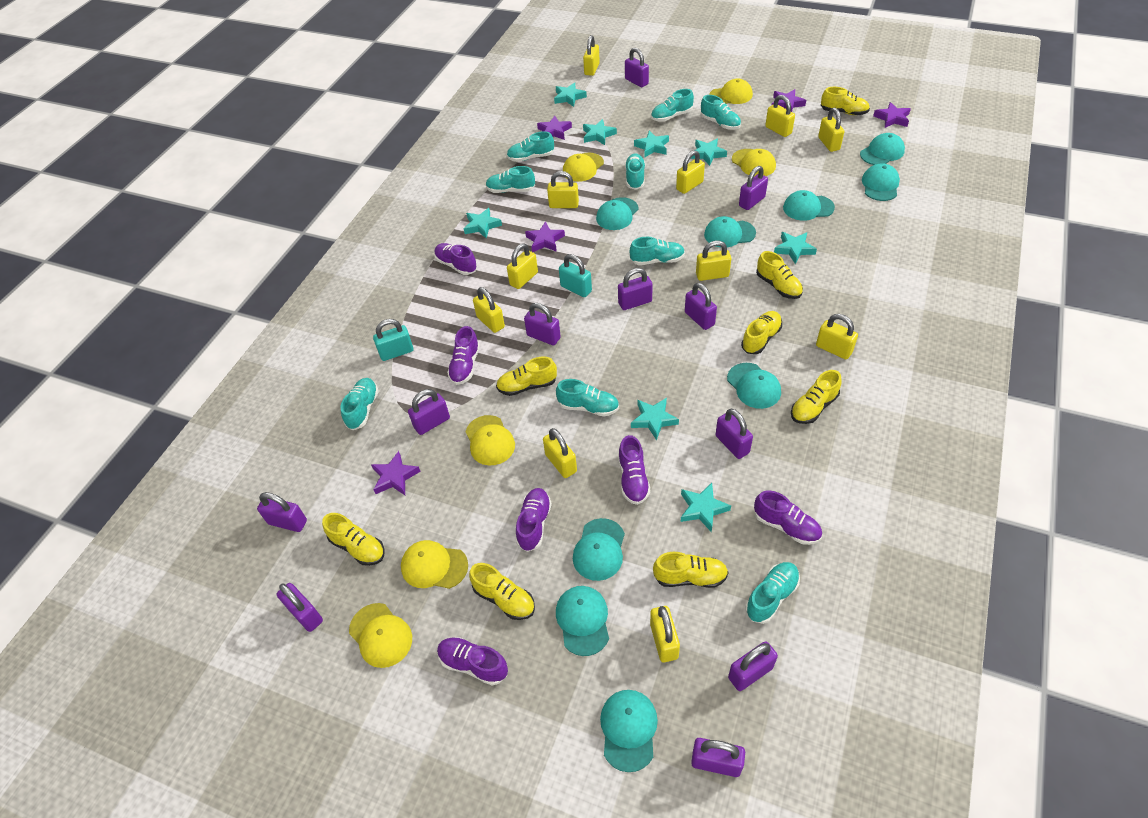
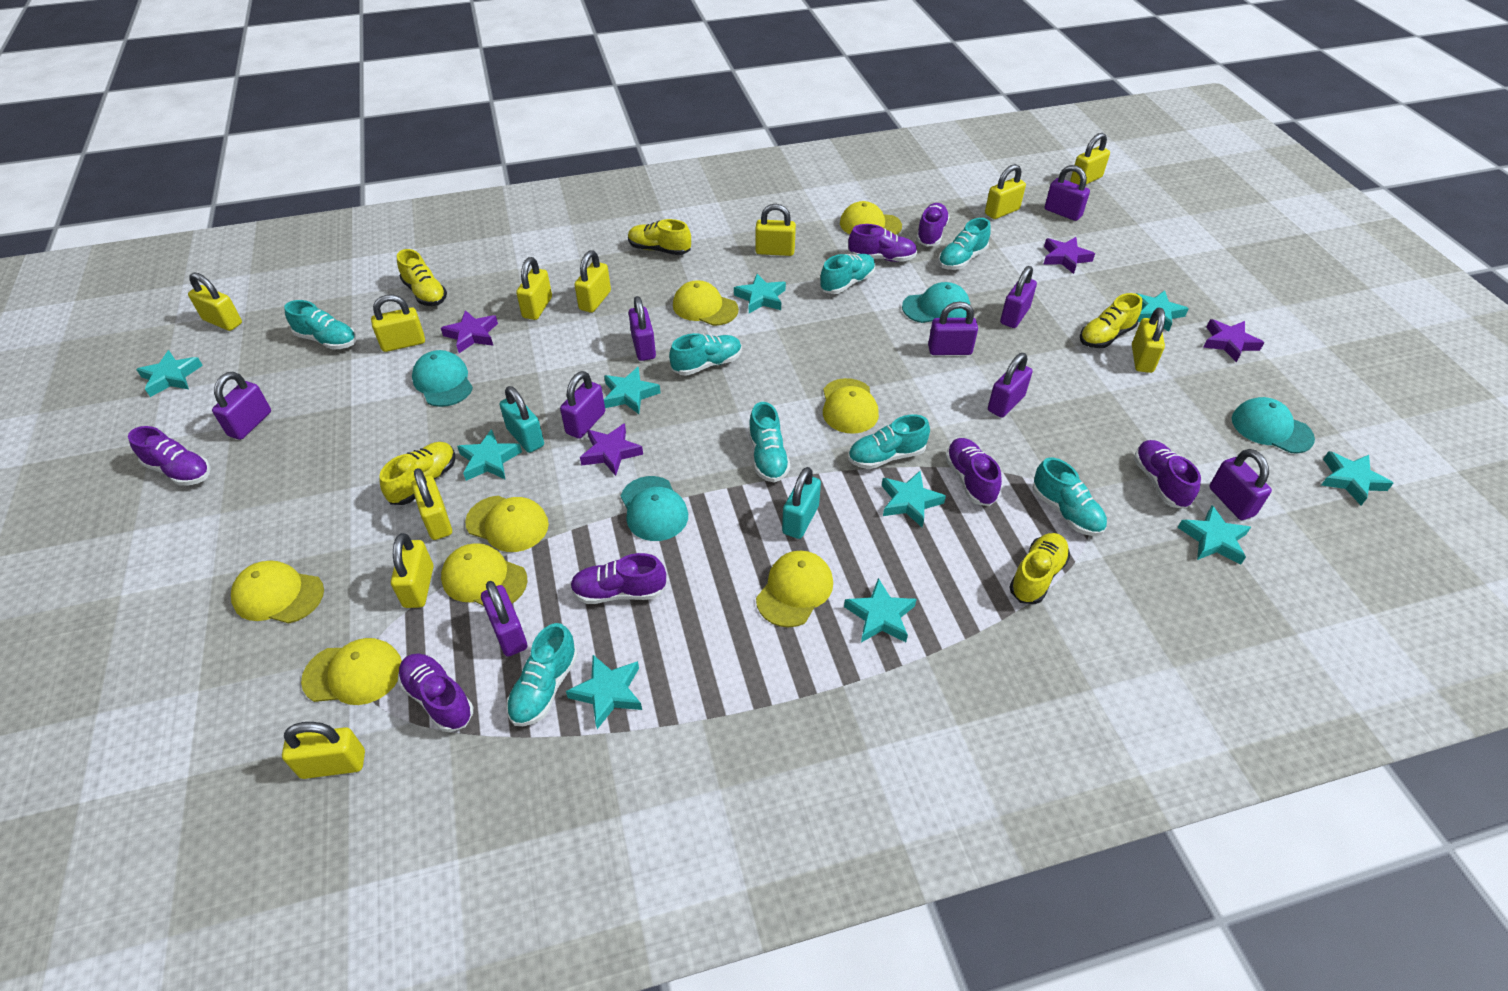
purple padlock: 11 -> 9
purple shoe: 6 -> 7
purple star: 5 -> 4
turquoise cap: 9 -> 4
turquoise shoe: 9 -> 8
turquoise star: 8 -> 10
yellow cap: 6 -> 8
yellow shoe: 8 -> 5

